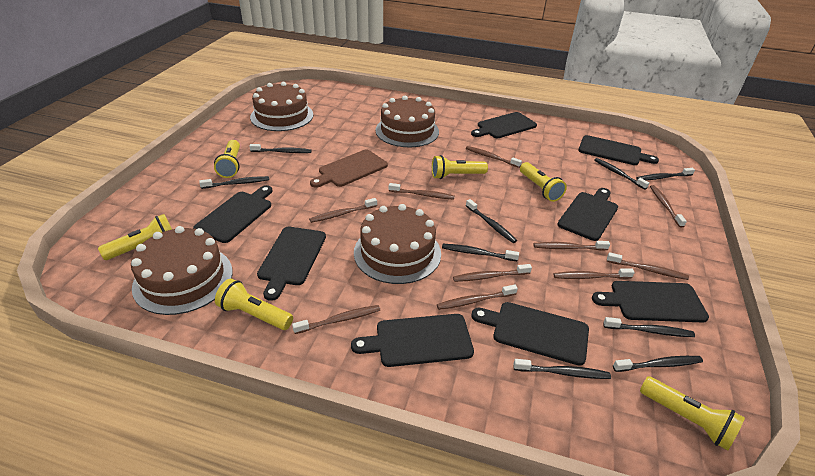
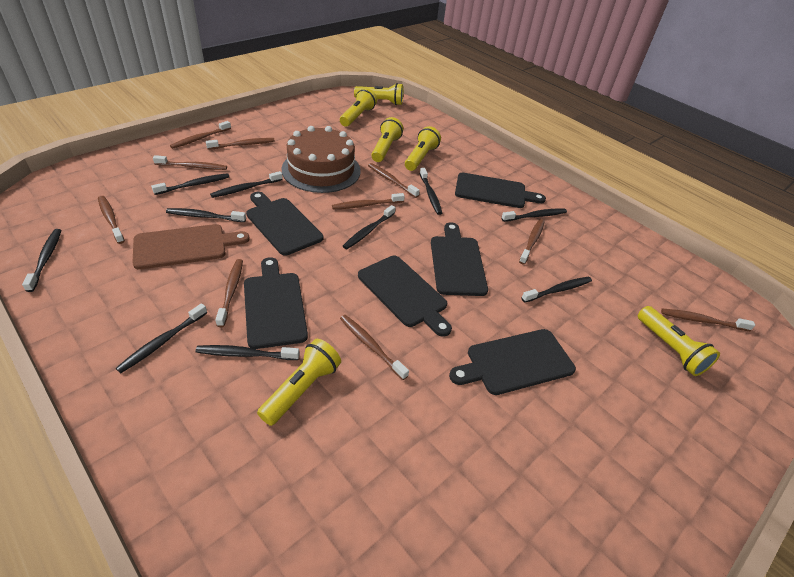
black cutting board: 8 -> 6
black toothbrush: 9 -> 10
brown cake: 4 -> 1

